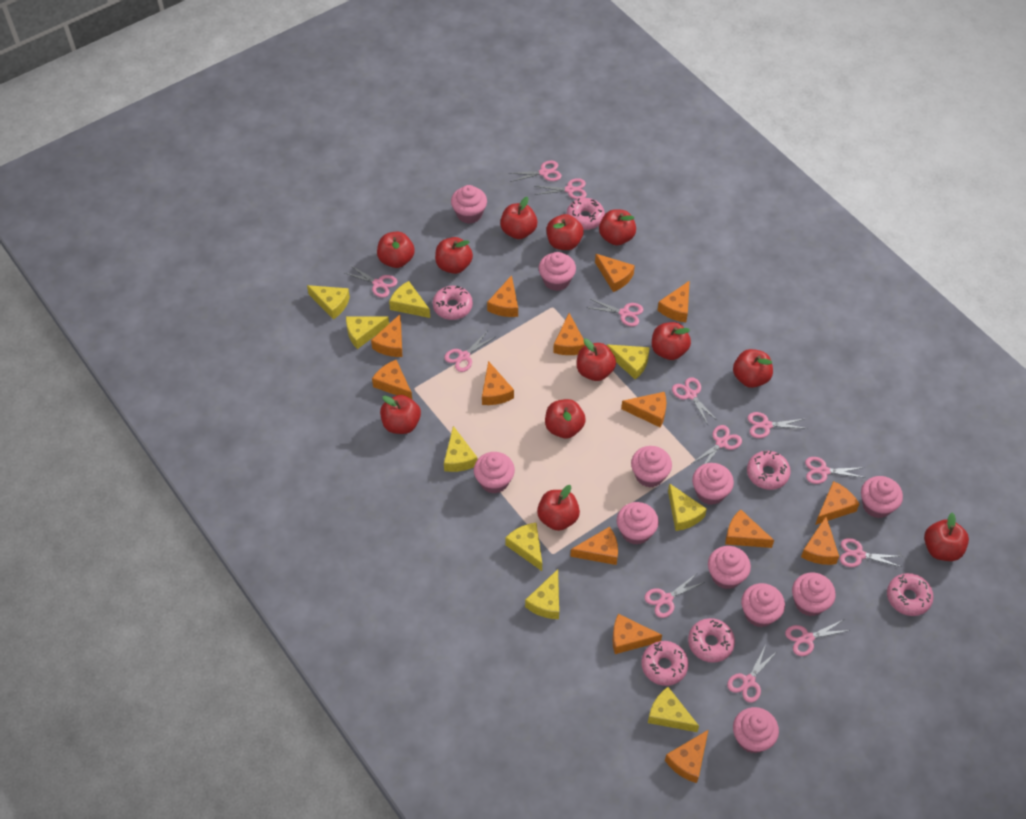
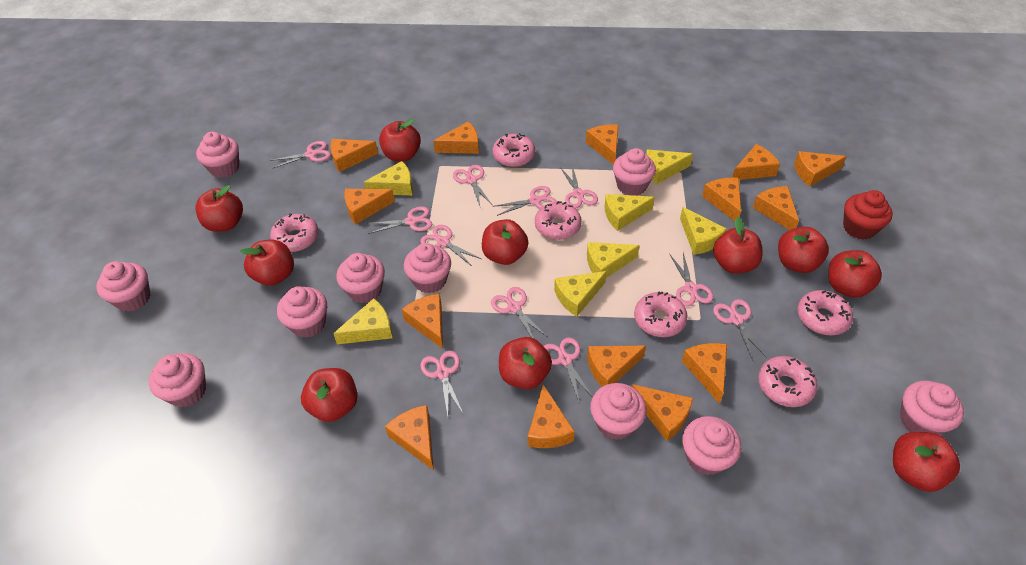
pink cupcake: 11 -> 10
pink scissors: 13 -> 11
red apple: 12 -> 10
red cupcake: 0 -> 1
yellow cheese: 9 -> 7

